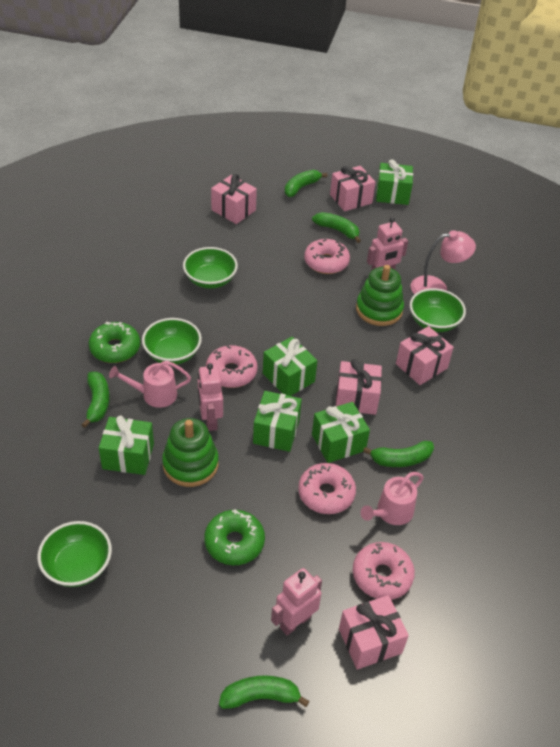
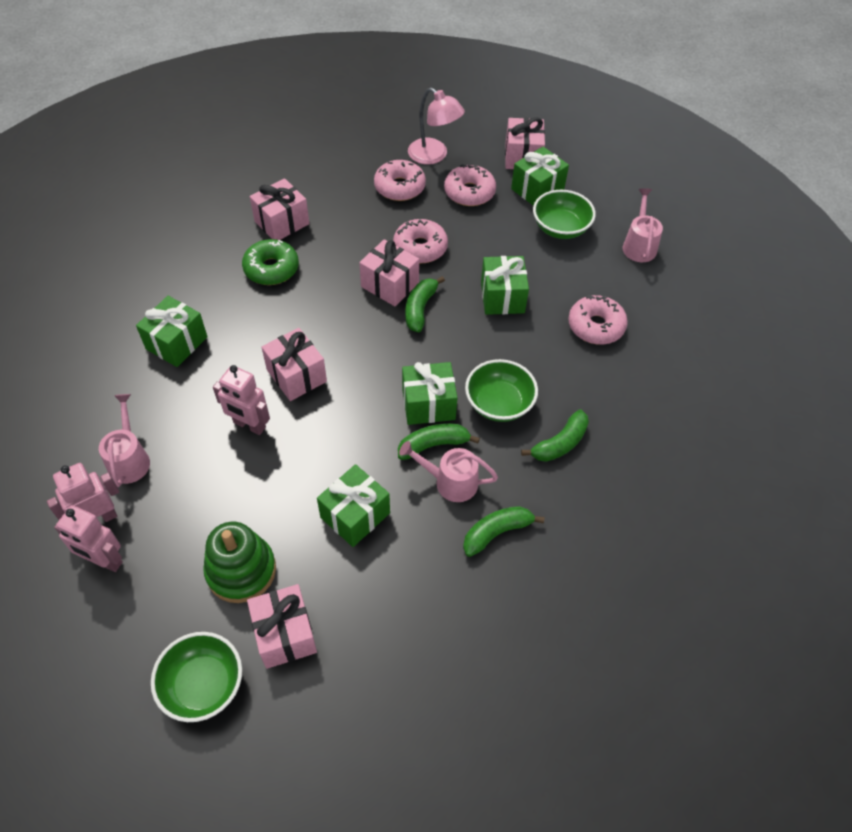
green banana: 5 -> 4
green bowl: 4 -> 3
green donut: 2 -> 1
green stacking toy: 2 -> 1
pink watering can: 2 -> 3

